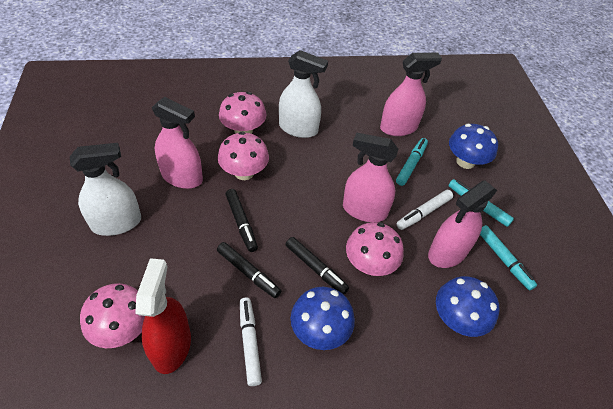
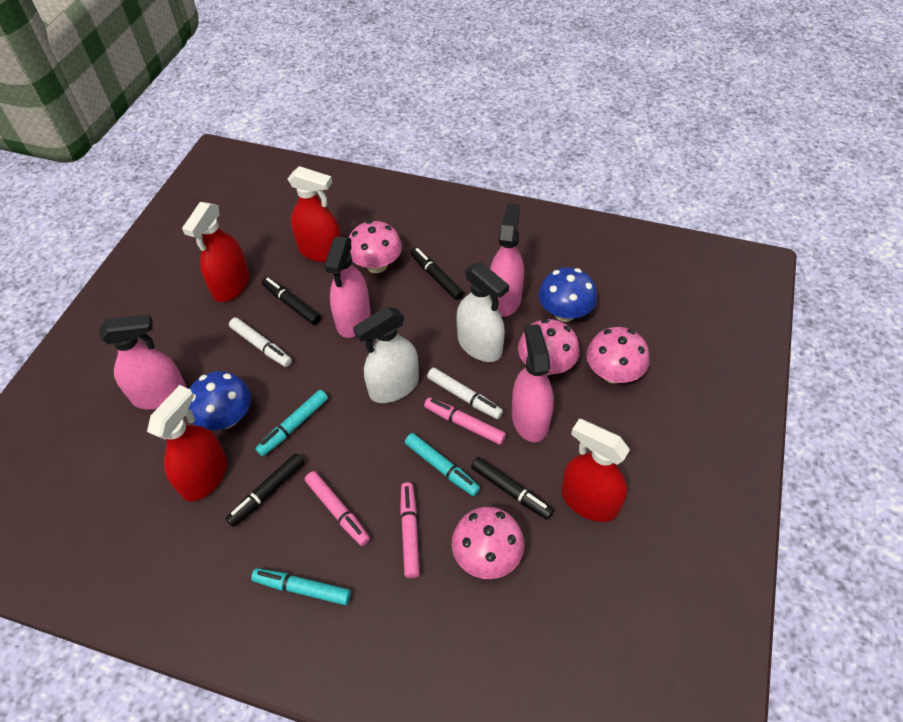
black marker: 3 -> 4
blue mushroom: 3 -> 2
pink marker: 0 -> 3
red spray bottle: 1 -> 4

